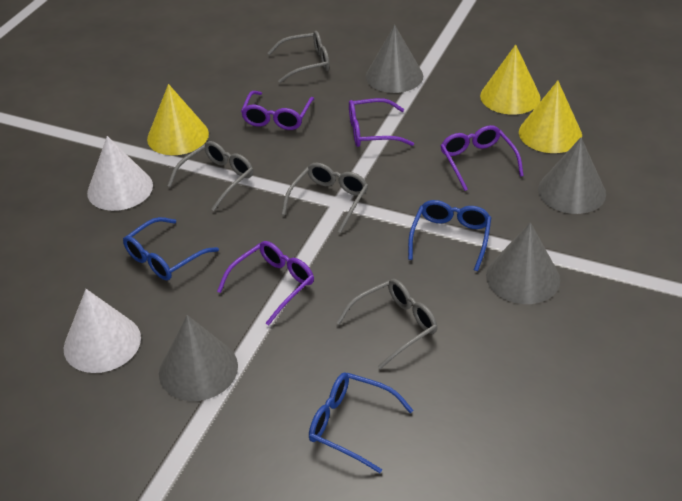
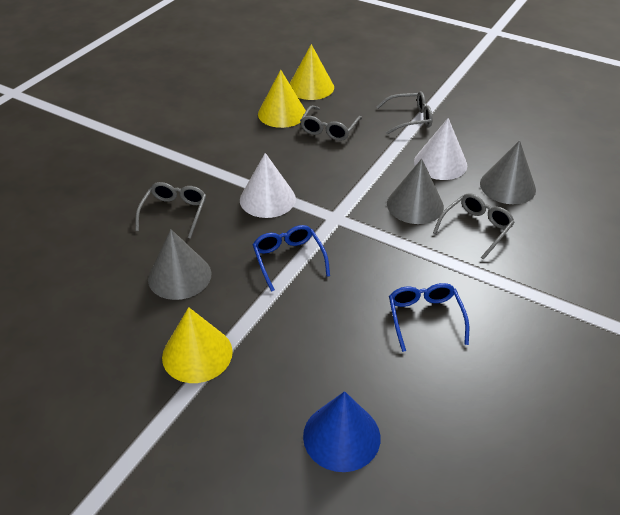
blue cone: 0 -> 1
blue glasses: 3 -> 2
grey cone: 4 -> 3
purple glasses: 4 -> 0

